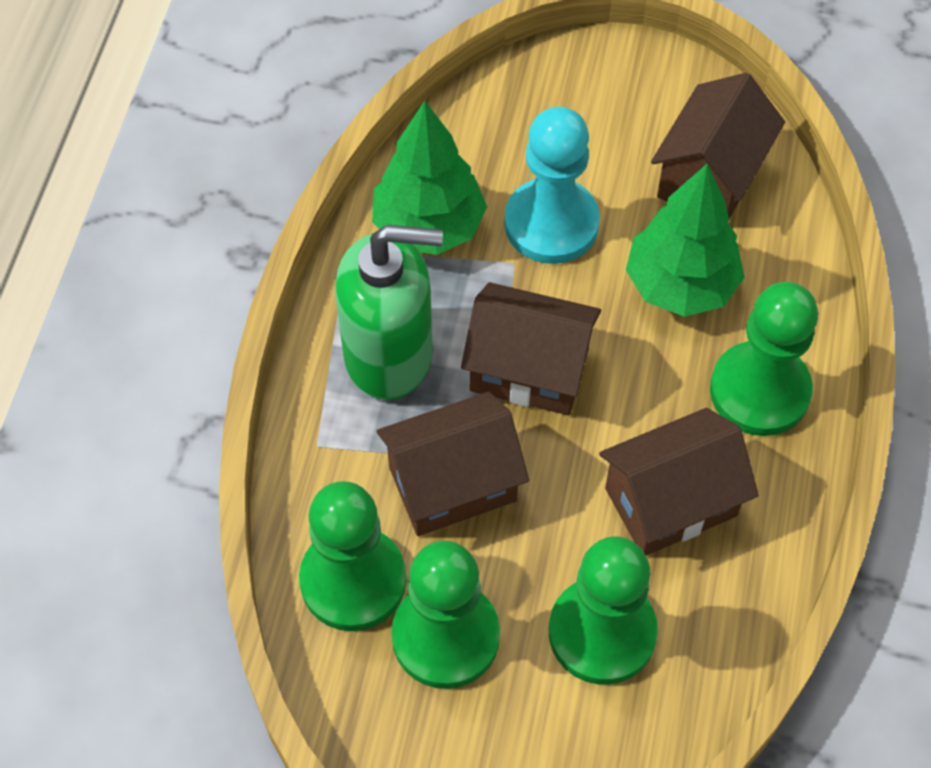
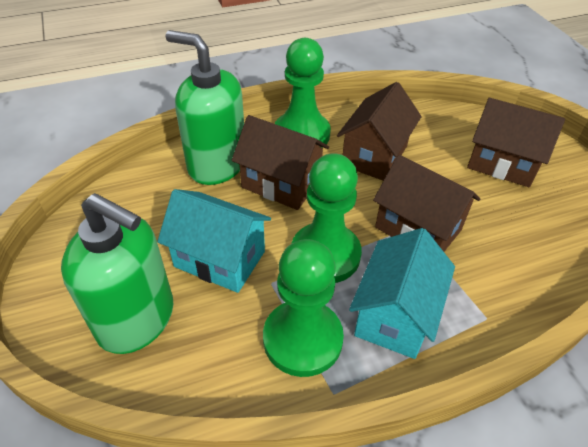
green pawn: 4 -> 3
green soap dispenser: 1 -> 2
green tree: 2 -> 0
turquoise house: 0 -> 2
turquoise pawn: 1 -> 0

